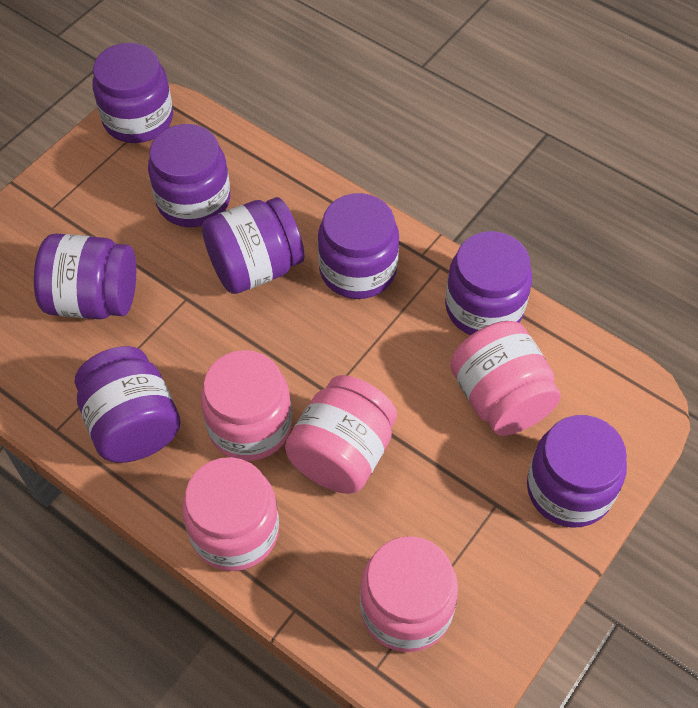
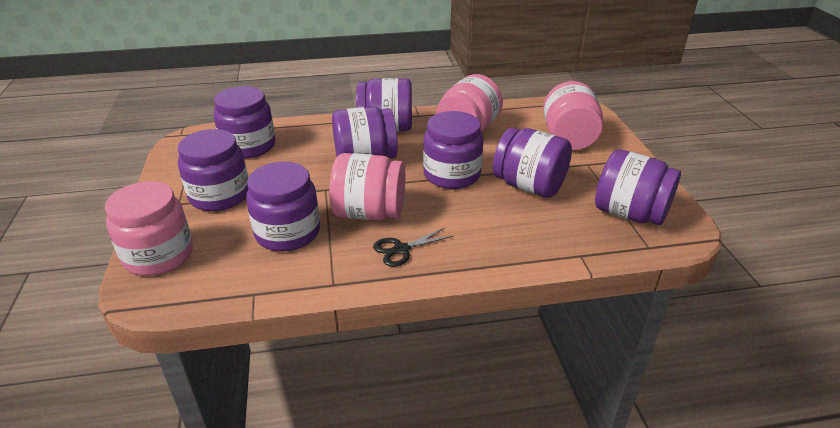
black scissors: 0 -> 1
pink jar: 5 -> 4

